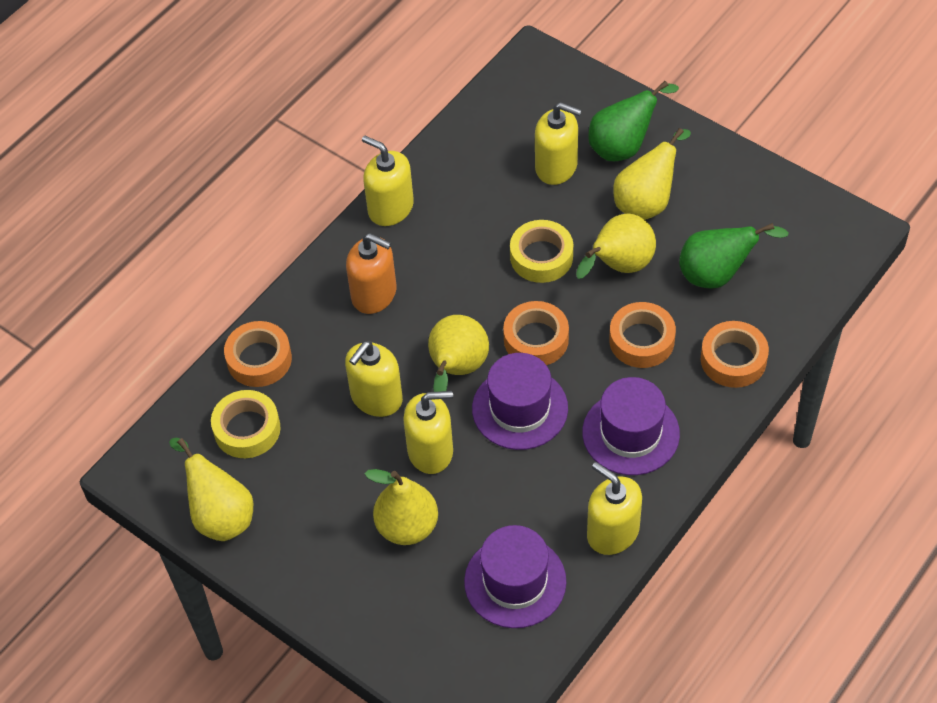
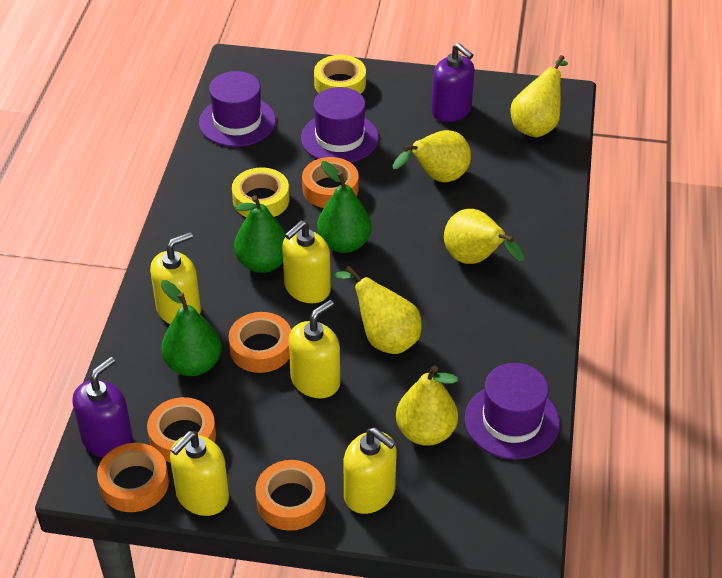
green pear: 2 -> 3
orange soap dispenser: 1 -> 0
orange tape: 4 -> 5
purple soap dispenser: 0 -> 2

